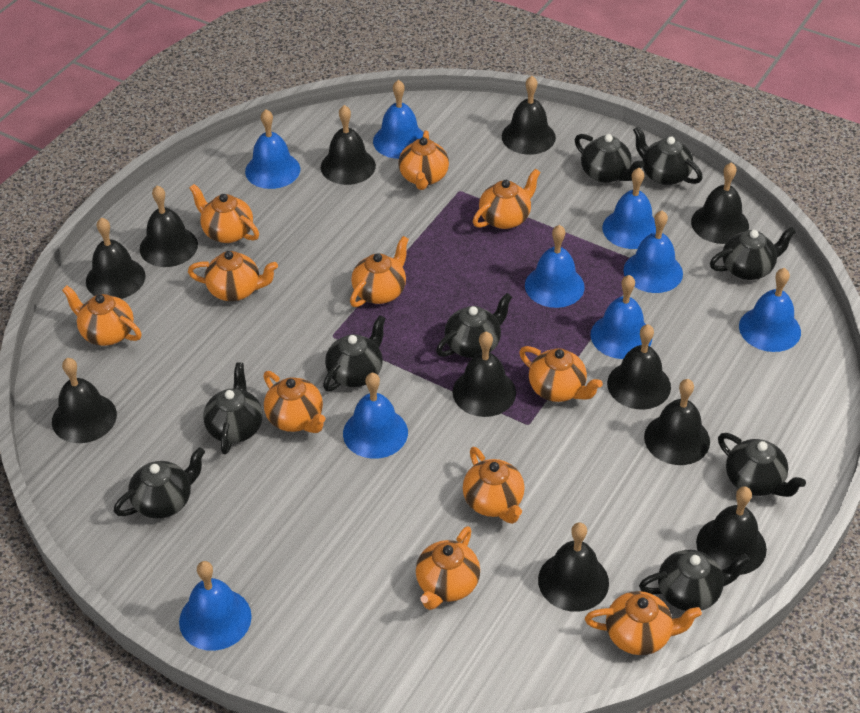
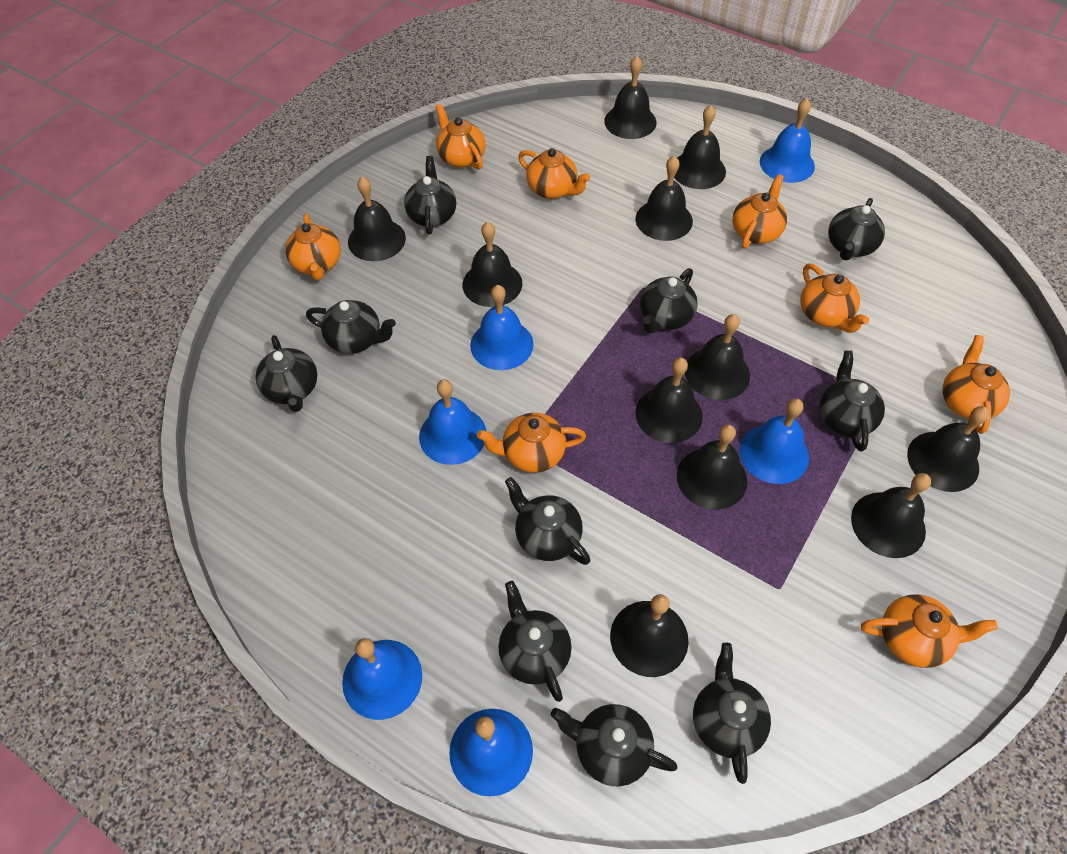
black teapot: 9 -> 10
blue bell: 9 -> 6
orange teapot: 11 -> 8

